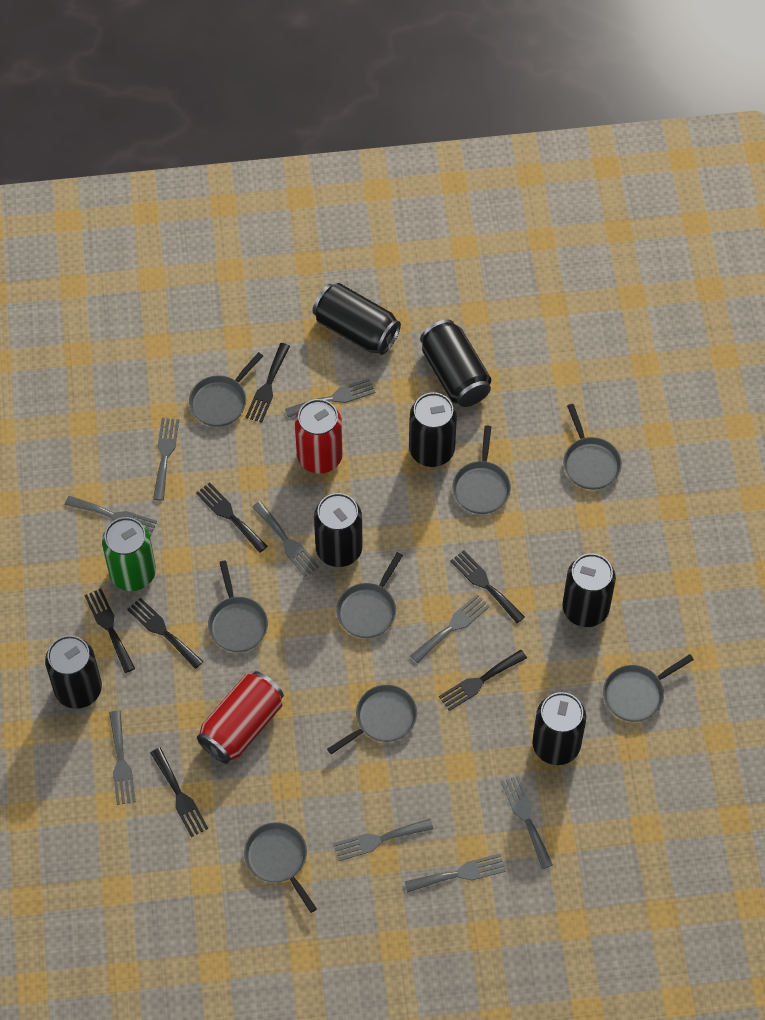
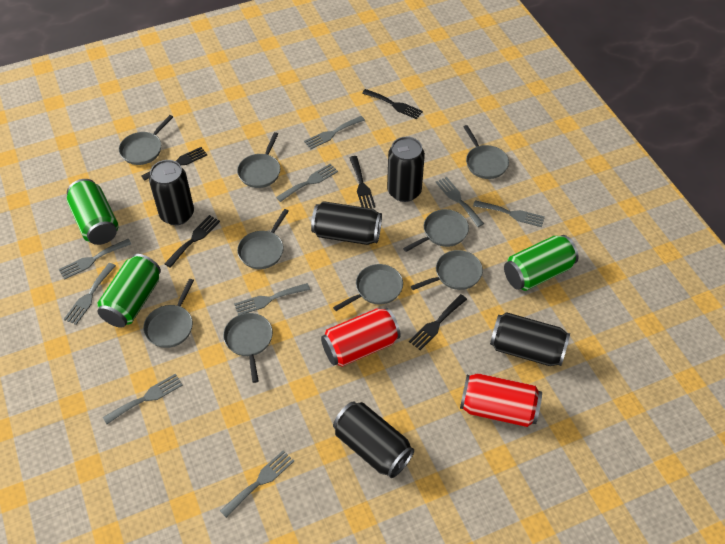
black can: 7 -> 5
black fork: 7 -> 5
green can: 1 -> 3
grey pan: 8 -> 9

